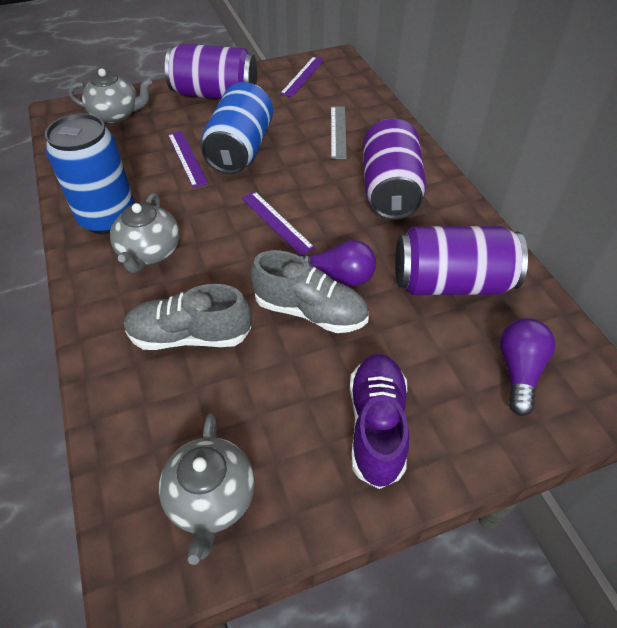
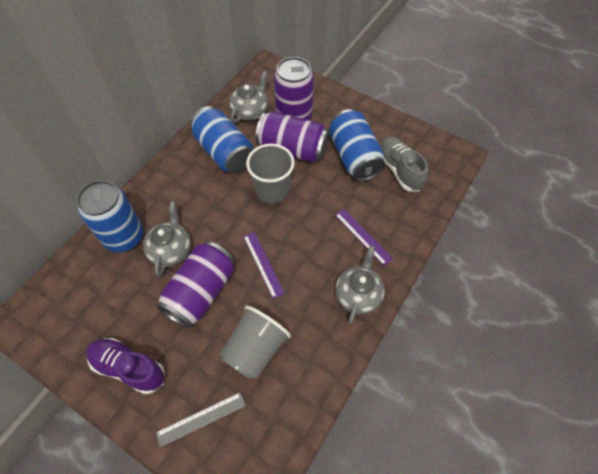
blue can: 2 -> 3
grey cup: 0 -> 2
grey shoe: 2 -> 1
purple light bulb: 2 -> 0
purple ruler: 3 -> 2

